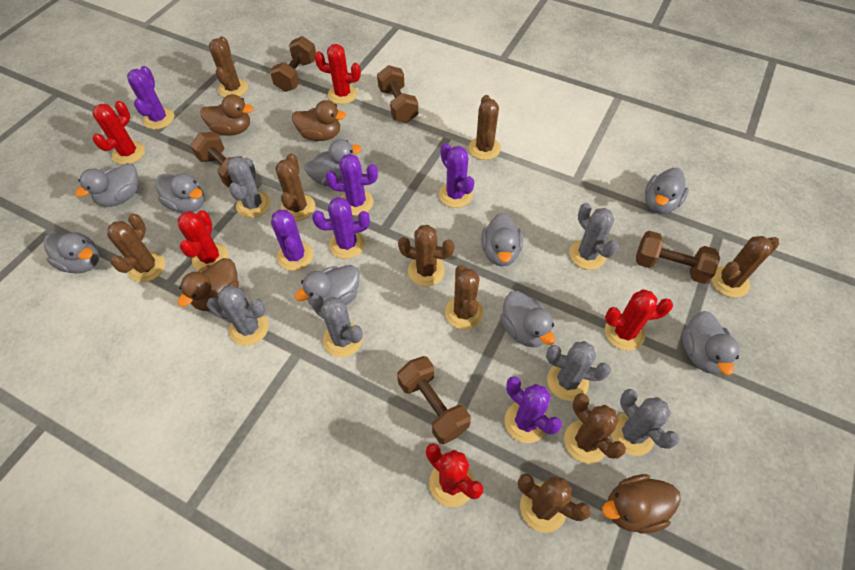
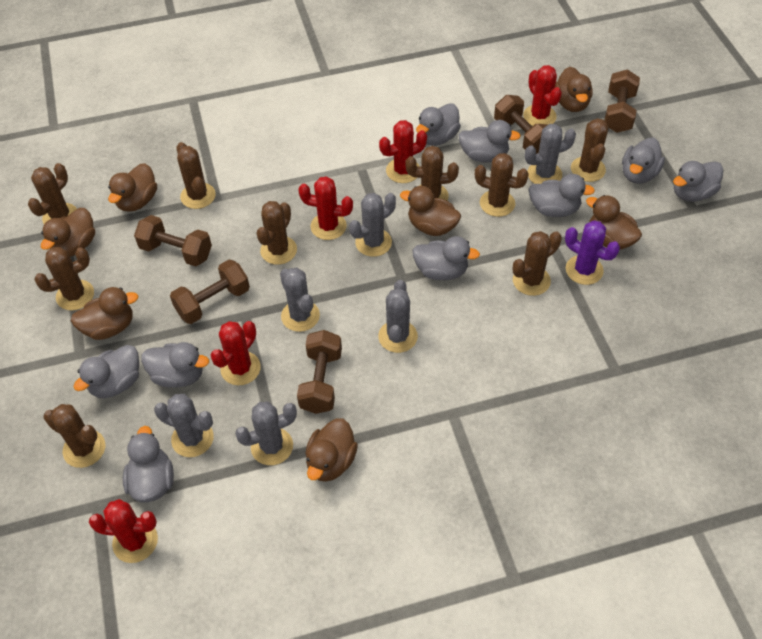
brown duck: 4 -> 7
purple cactus: 6 -> 1

